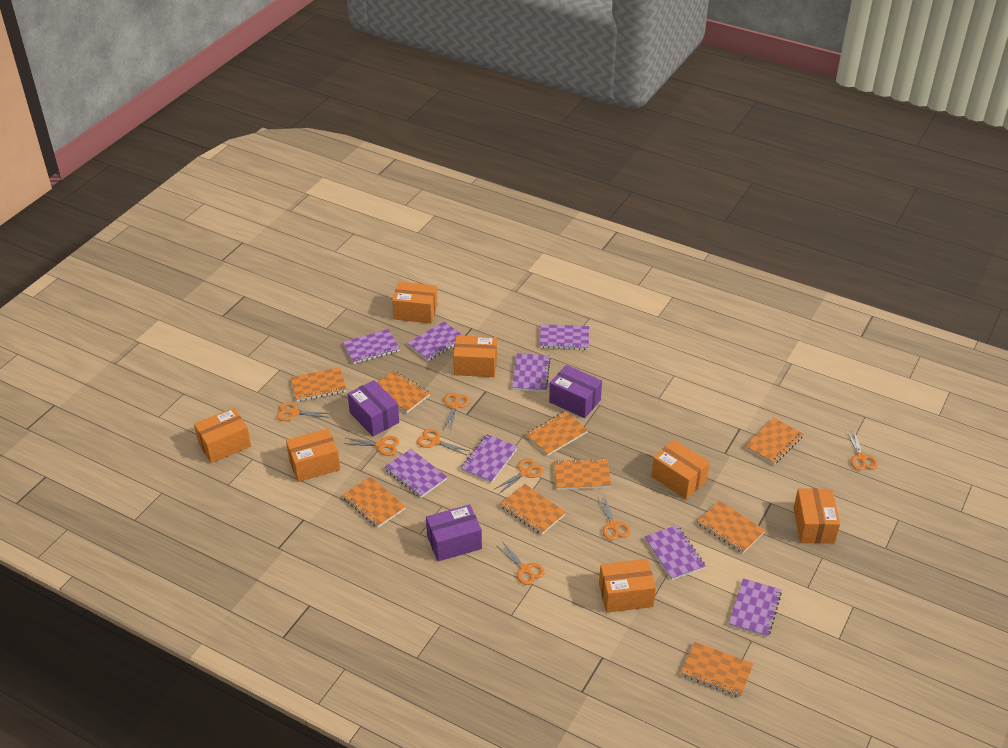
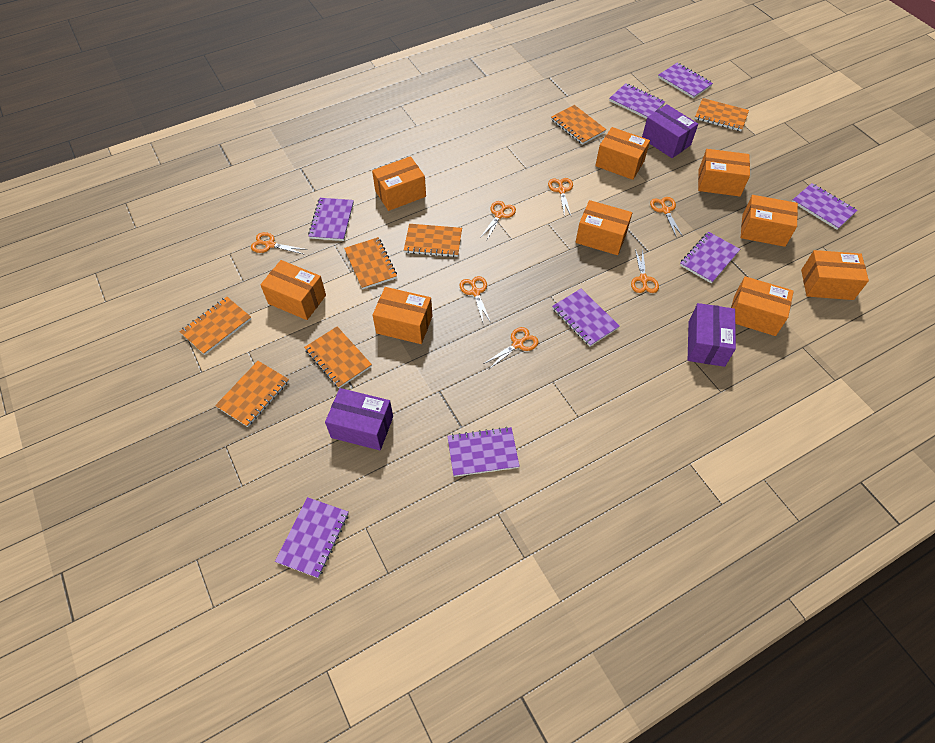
orange box: 7 -> 9
orange notebook: 9 -> 7
orange scissors: 8 -> 7

